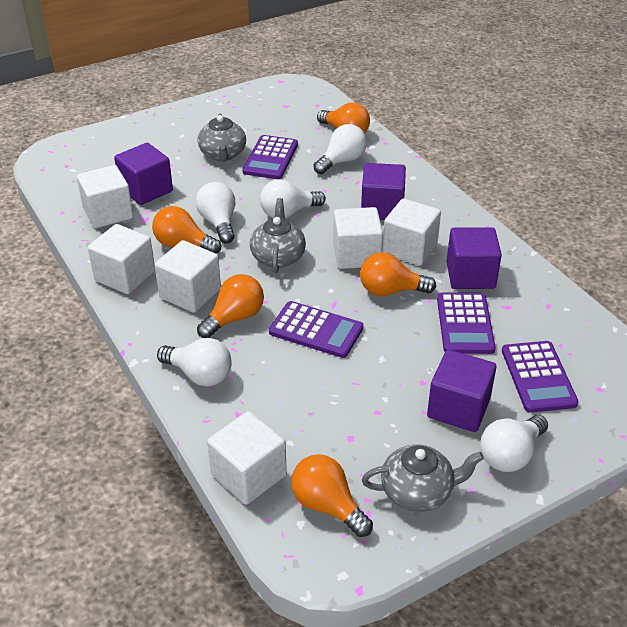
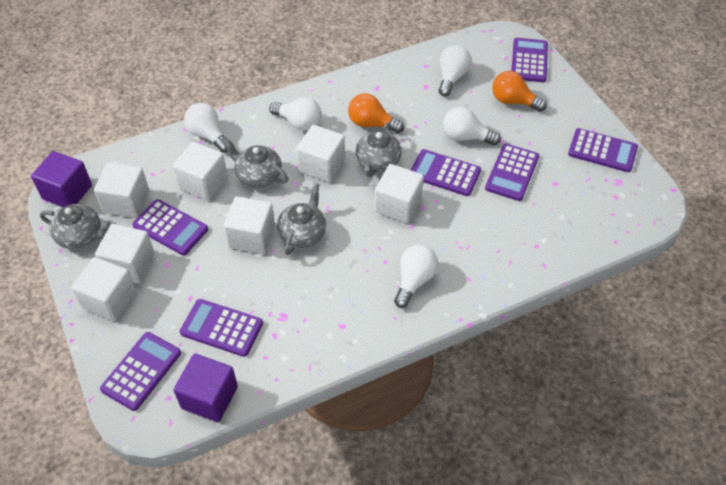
grey teapot: 3 -> 4
orange light bulb: 5 -> 2
purple calculator: 4 -> 7
purple cube: 4 -> 2
white cube: 6 -> 7

